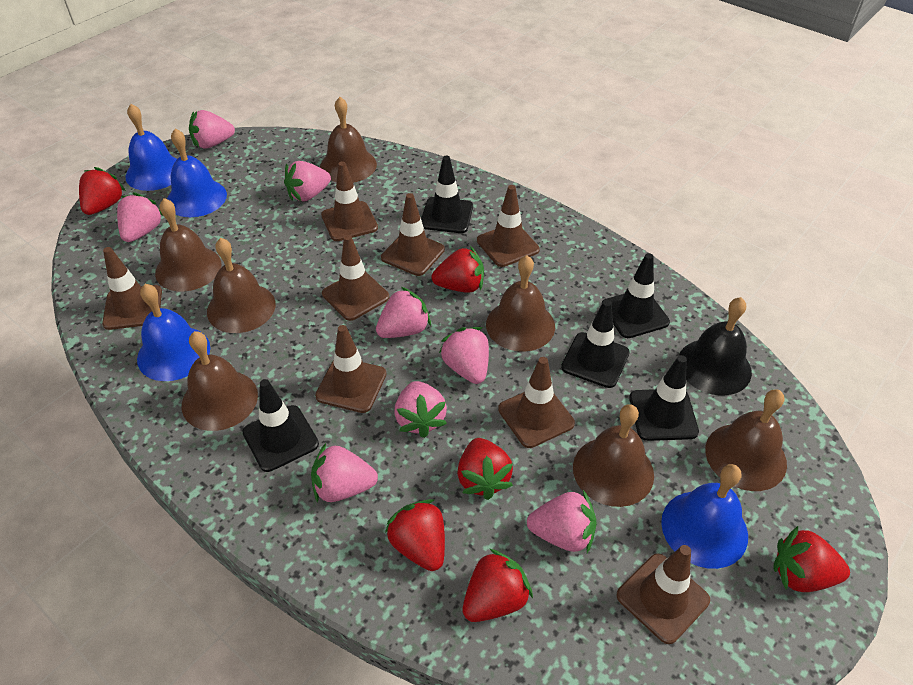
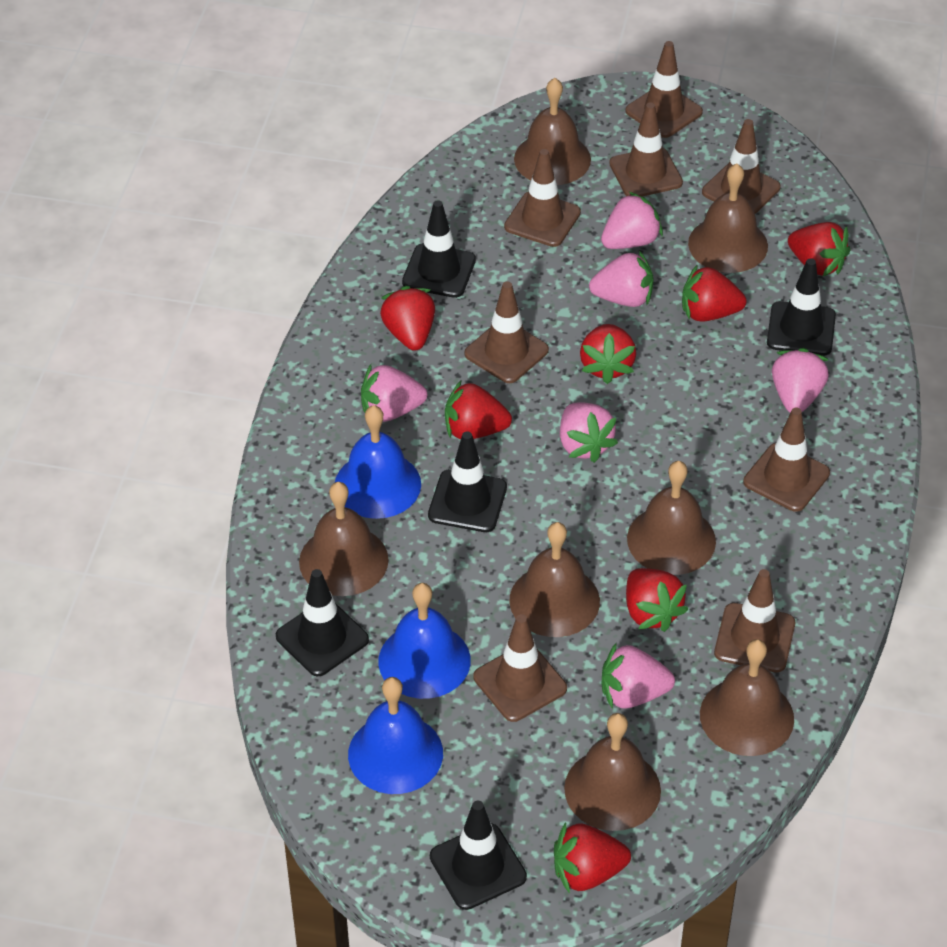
black bell: 1 -> 0
blue bell: 4 -> 3
pink strawberry: 8 -> 6
red strawberry: 6 -> 7

